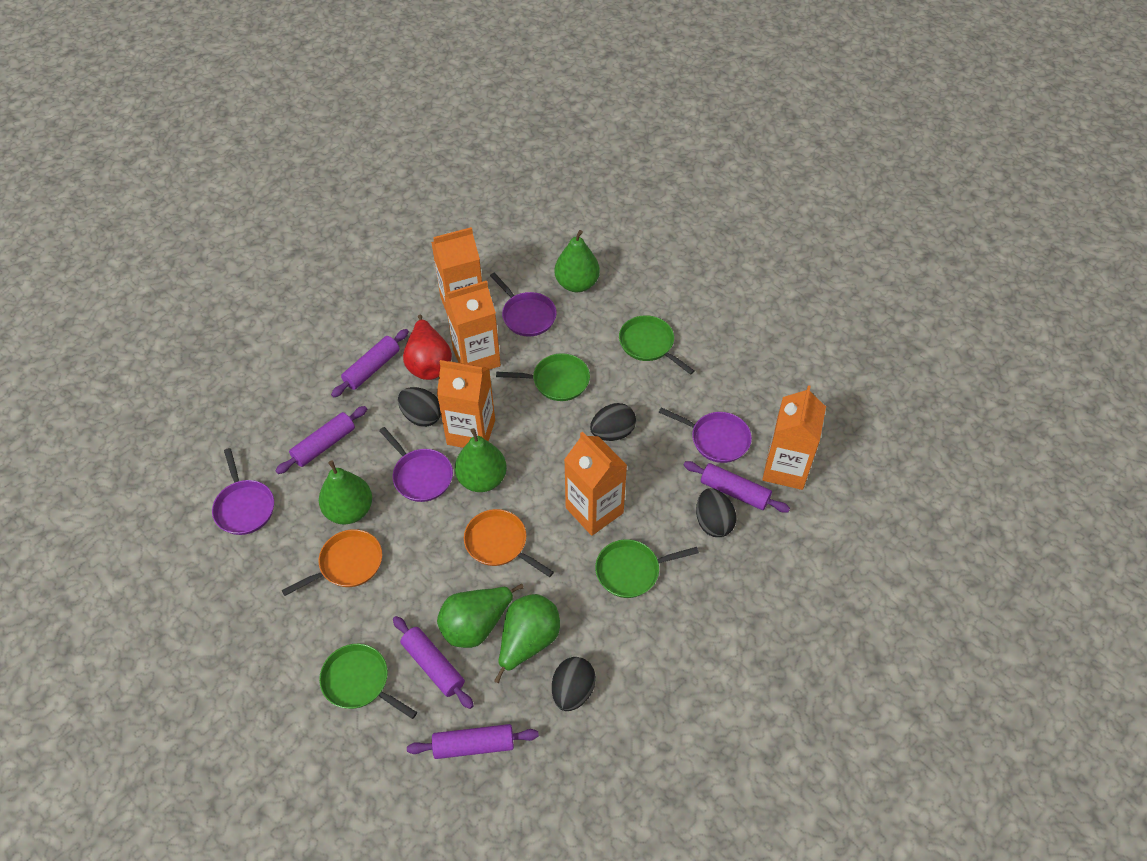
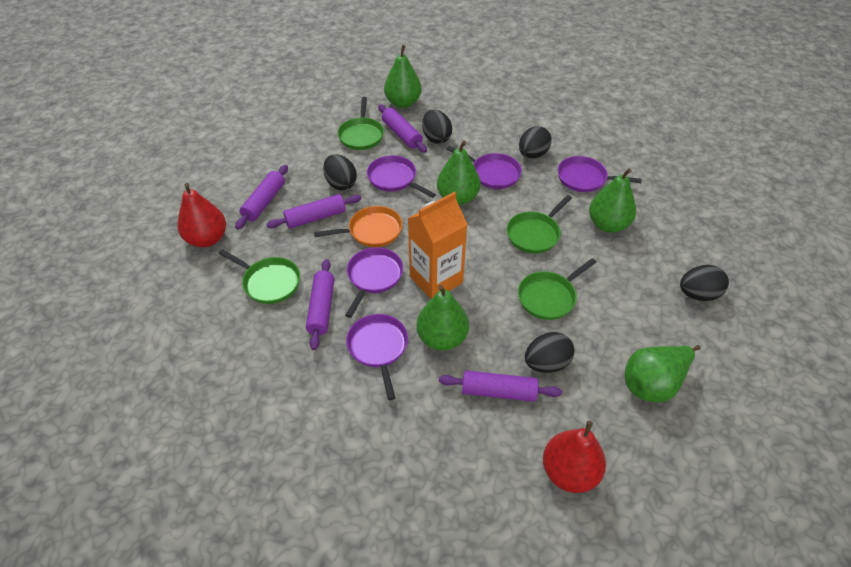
black egg: 4 -> 5
orange carton: 5 -> 1
orange pan: 2 -> 1
purple pan: 4 -> 5
red pear: 1 -> 2

